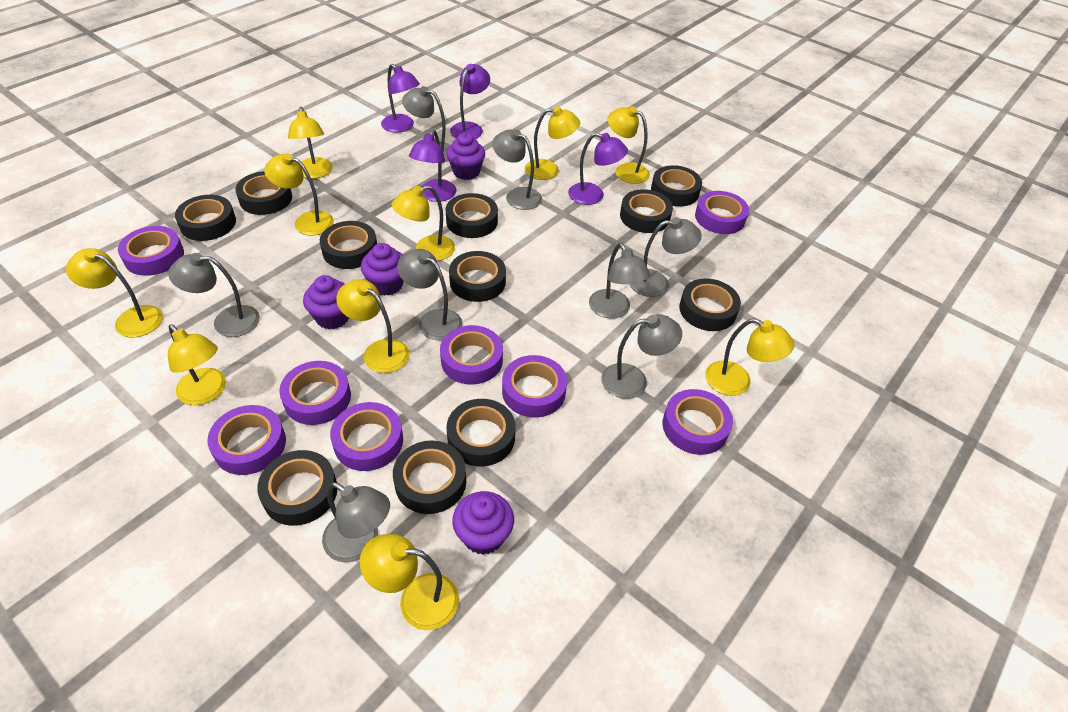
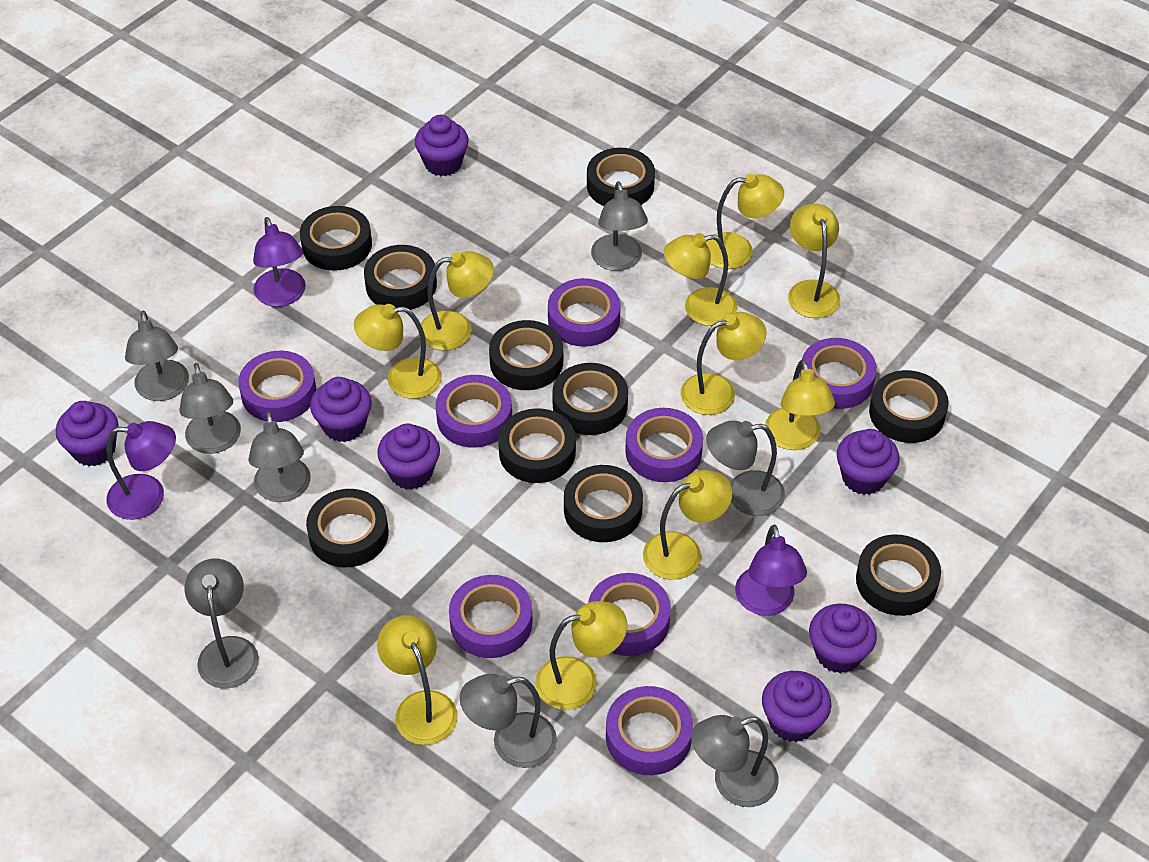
black tape: 11 -> 10
purple cupcake: 4 -> 7
purple lamp: 4 -> 3

